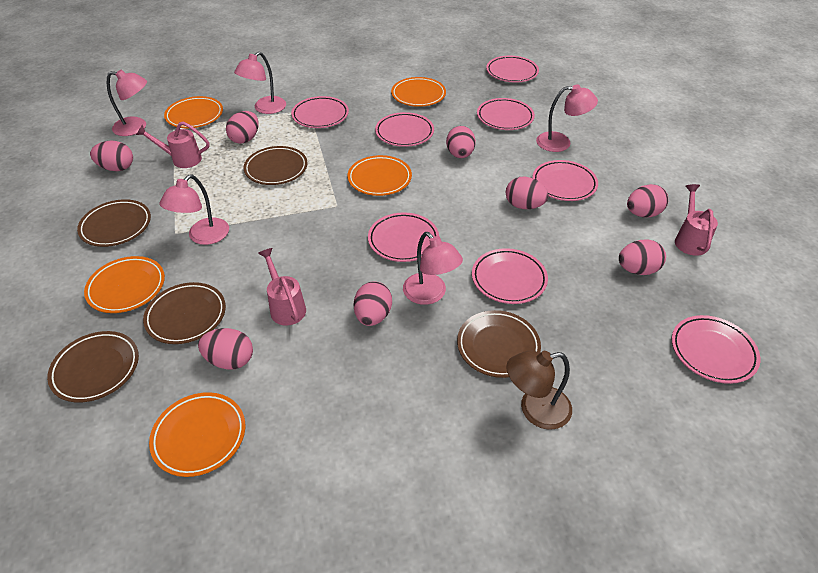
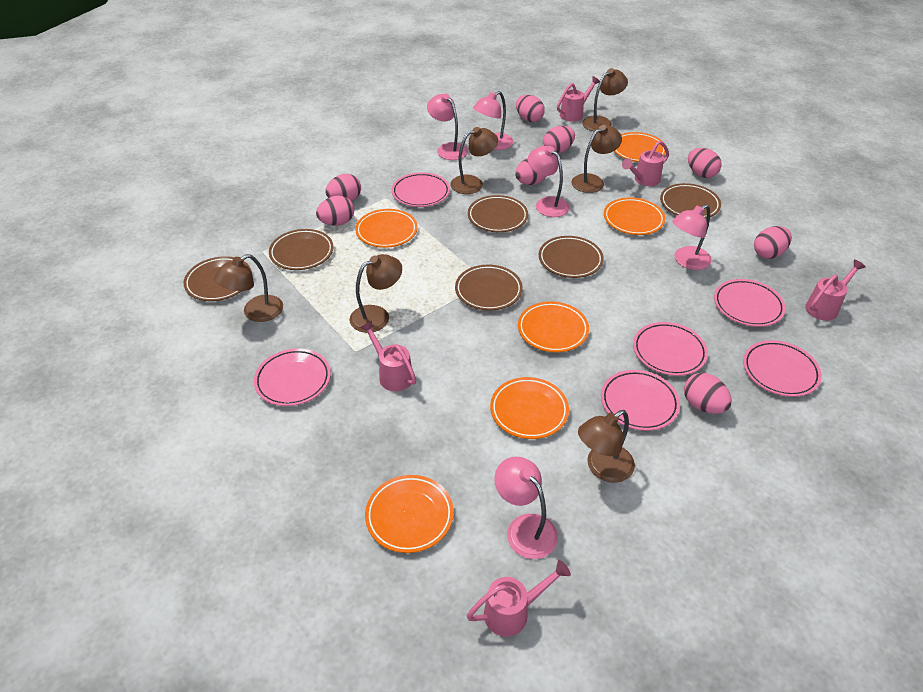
brown lamp: 1 -> 6
brown plate: 5 -> 6
orange plate: 5 -> 6
pink plate: 8 -> 6
pink watering can: 3 -> 5

